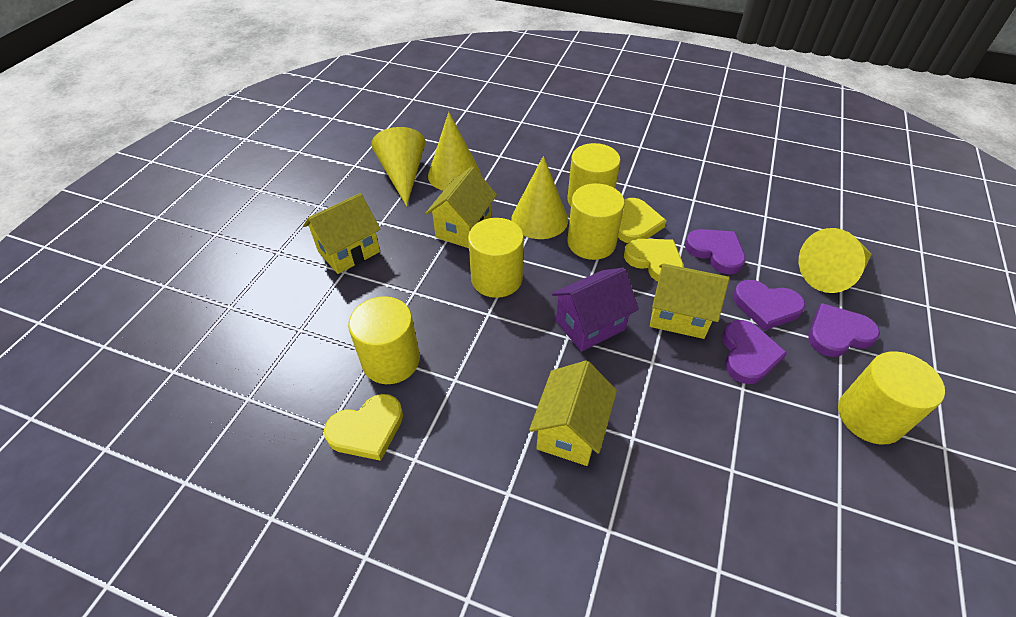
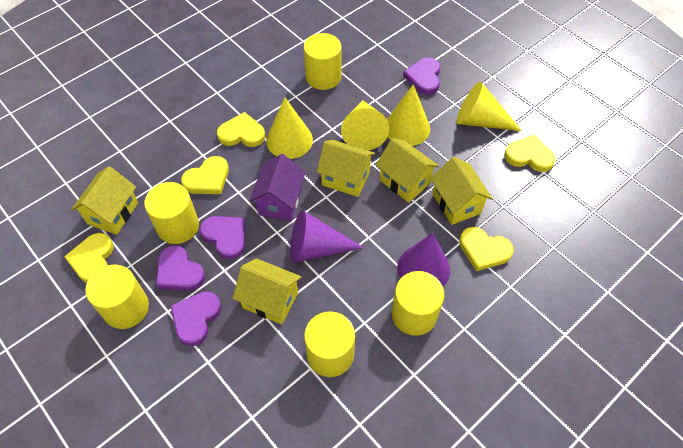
purple cone: 0 -> 2
yellow heart: 3 -> 5
yellow house: 4 -> 5

